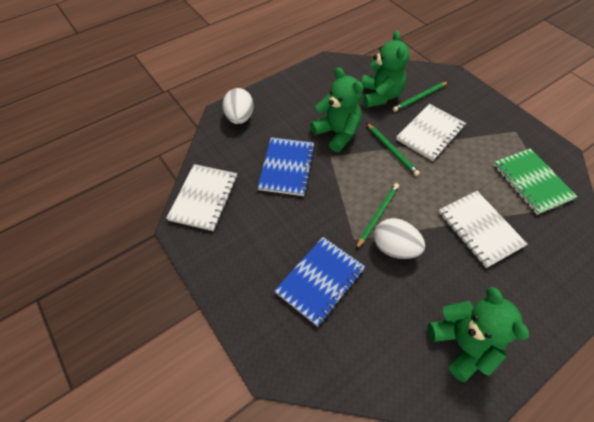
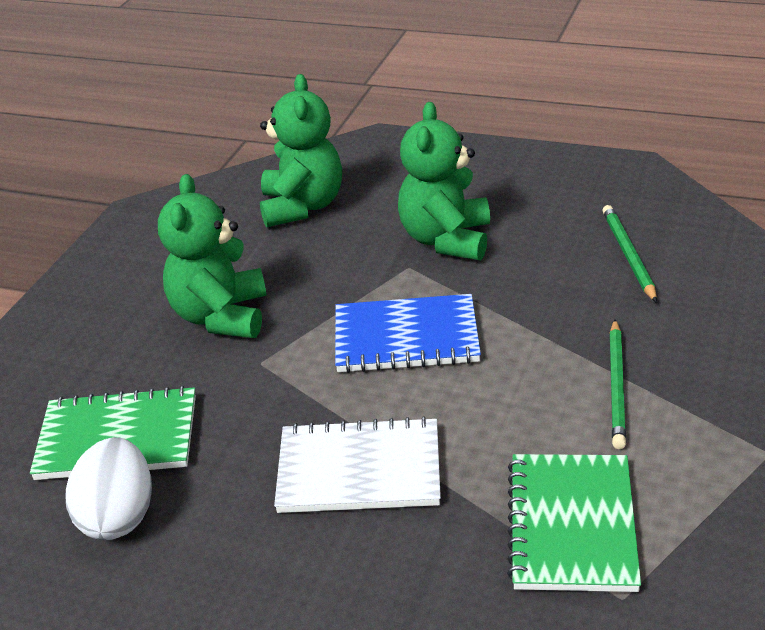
blue notebook: 2 -> 1
green notebook: 1 -> 2
green pencil: 3 -> 2
white egg: 2 -> 1
white notebook: 3 -> 1

